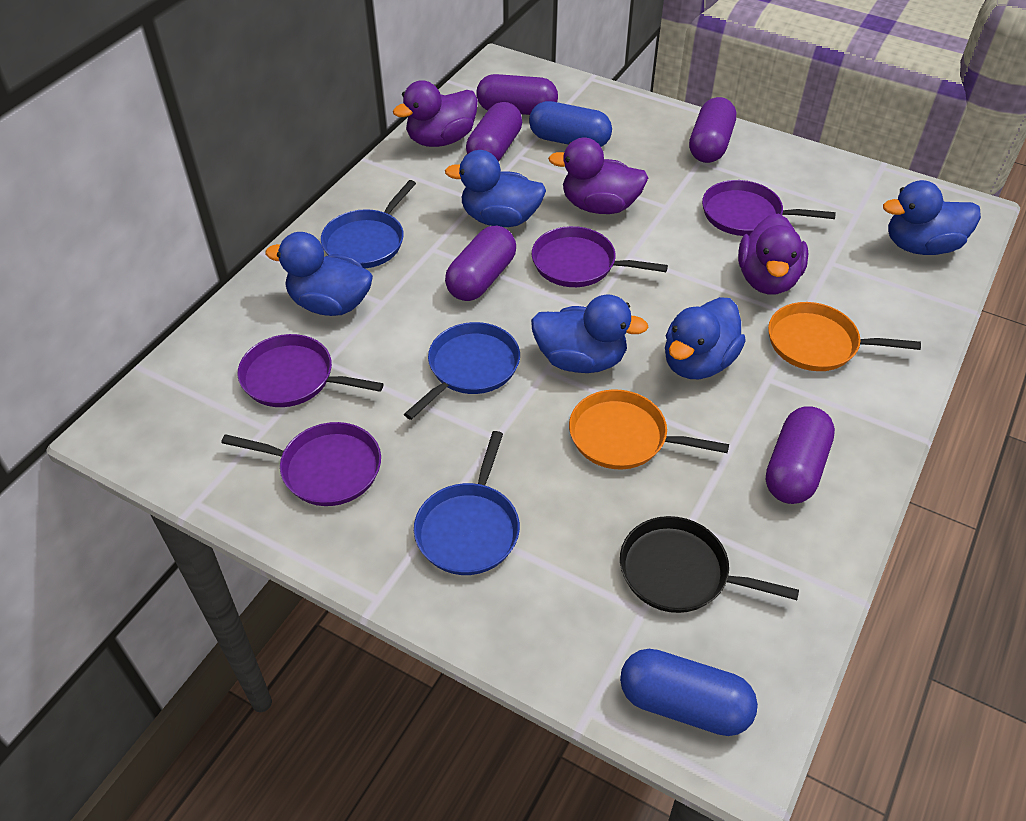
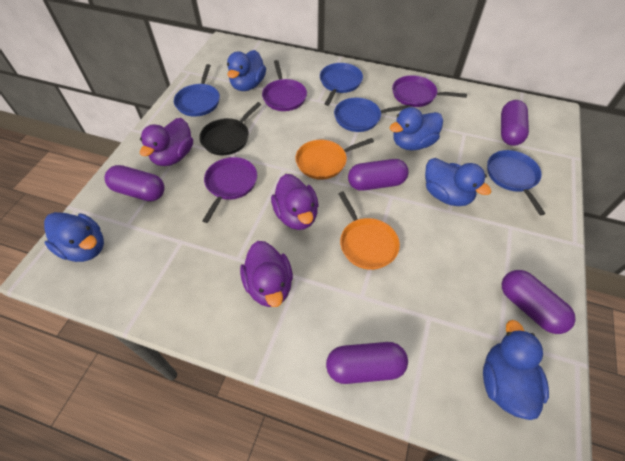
blue capsule: 2 -> 0
blue pan: 3 -> 4
purple pan: 4 -> 3

